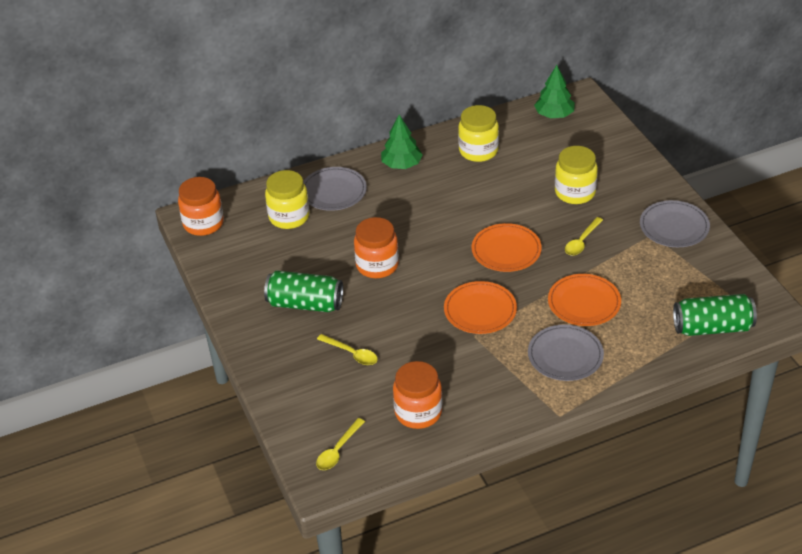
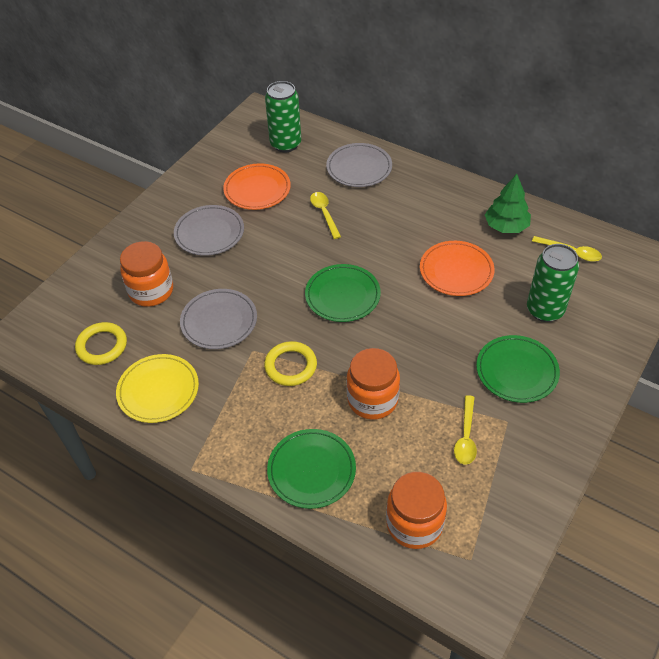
green plate: 0 -> 3
green tree: 2 -> 1
orange plate: 3 -> 2
yellow jar: 3 -> 0
yellow plate: 0 -> 1
yellow ring: 0 -> 2

